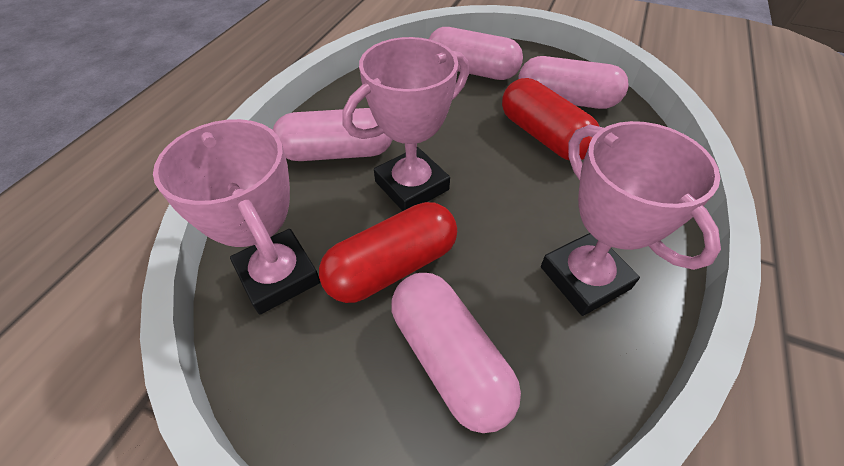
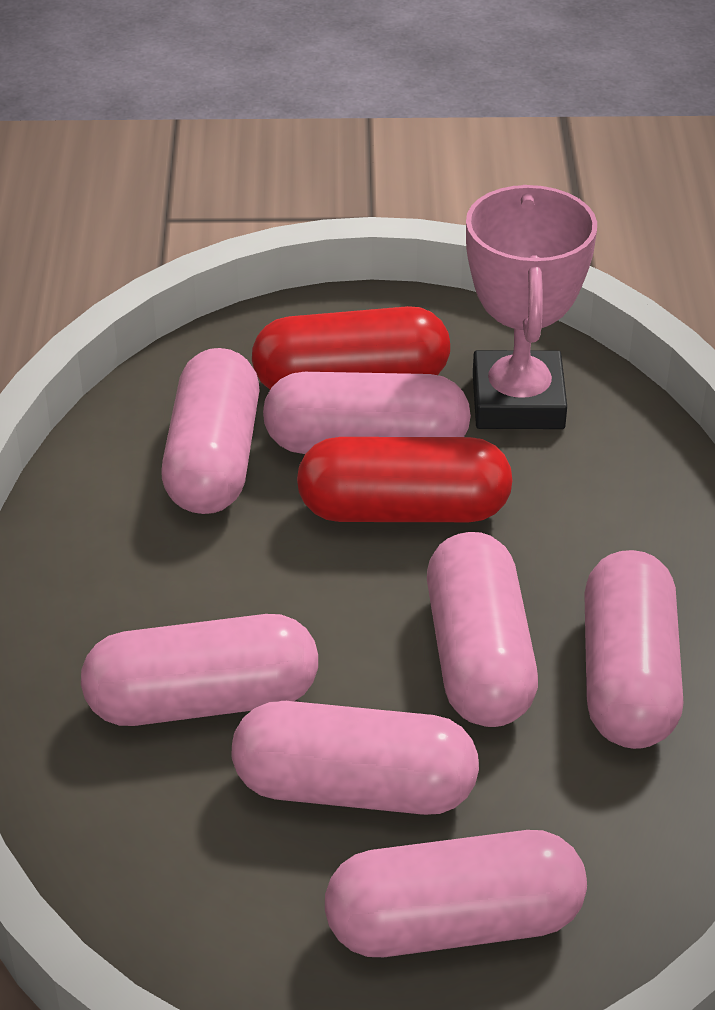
pink capsule: 4 -> 7
pink trophy: 3 -> 1

